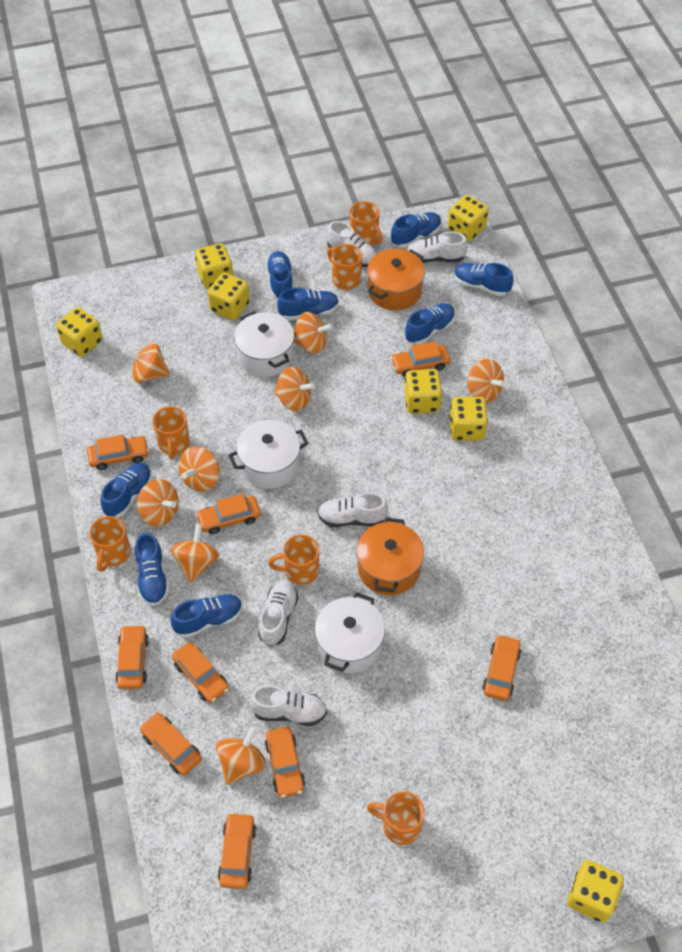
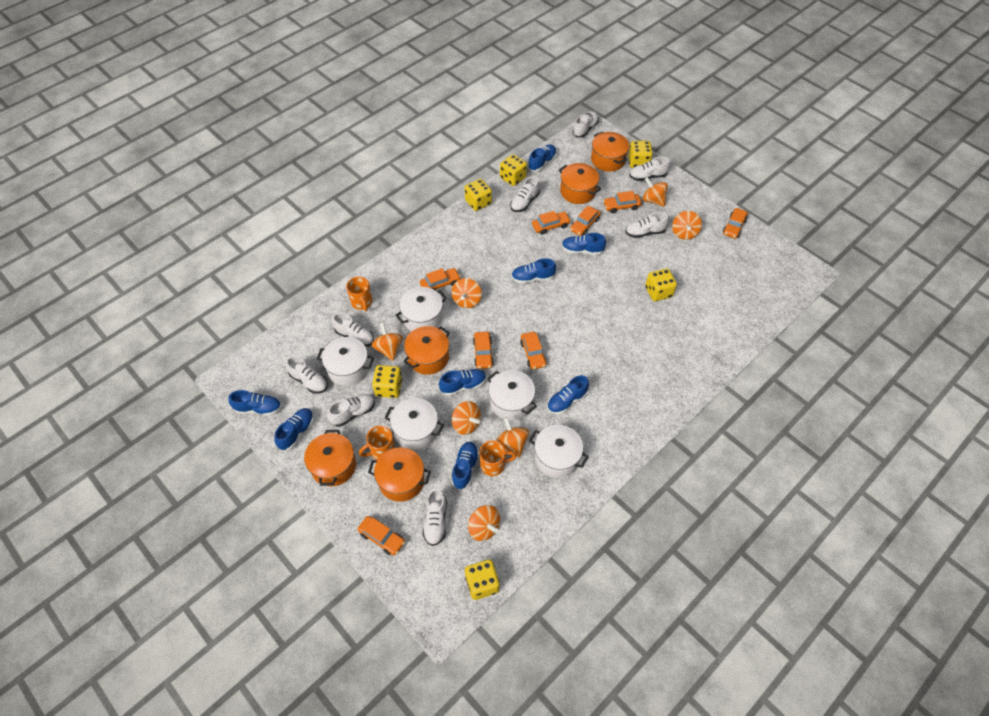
orange car: 9 -> 8
orange mug: 6 -> 3
orange pot: 2 -> 5
orange spinning top: 8 -> 7
white pot: 3 -> 5
white shoe: 5 -> 8
yellow dice: 7 -> 6

